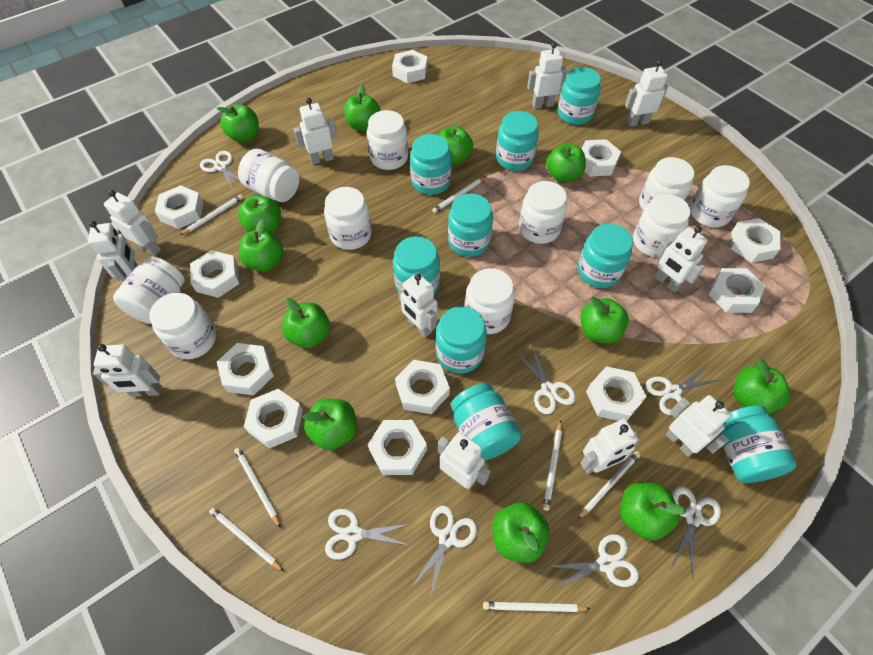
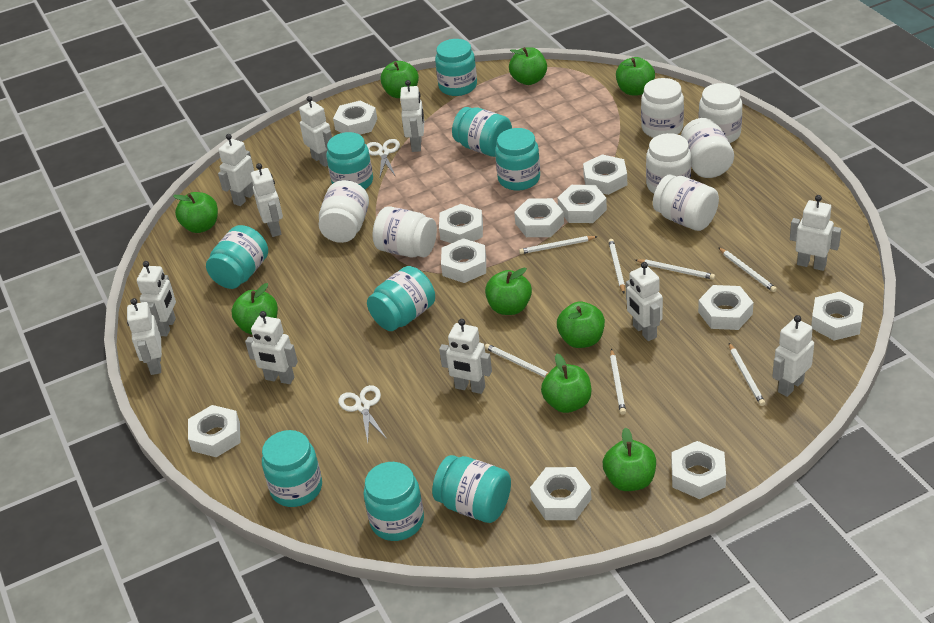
green apple: 12 -> 9
white jar: 10 -> 7
white scissors: 7 -> 2

